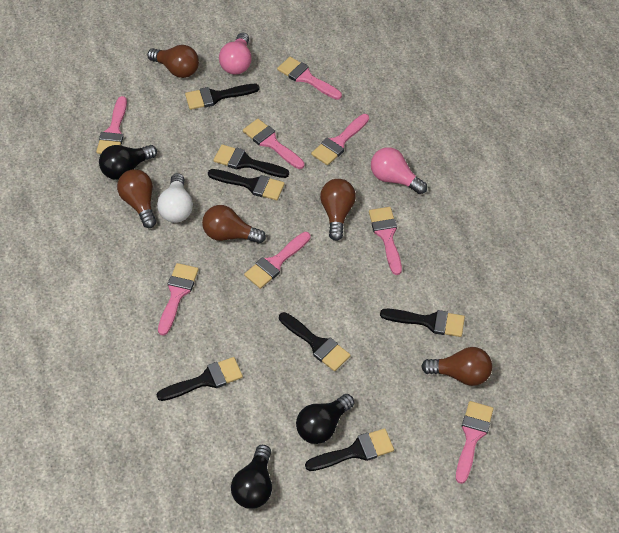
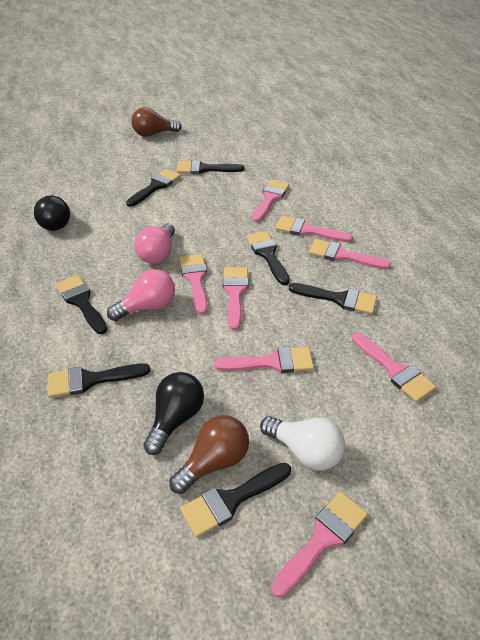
black light bulb: 3 -> 2
brown light bulb: 5 -> 2

